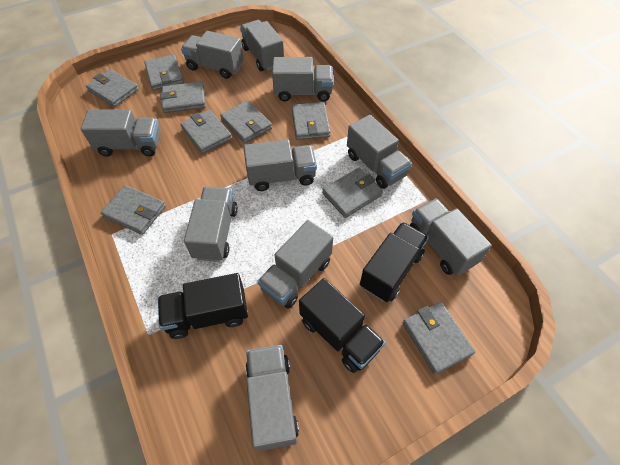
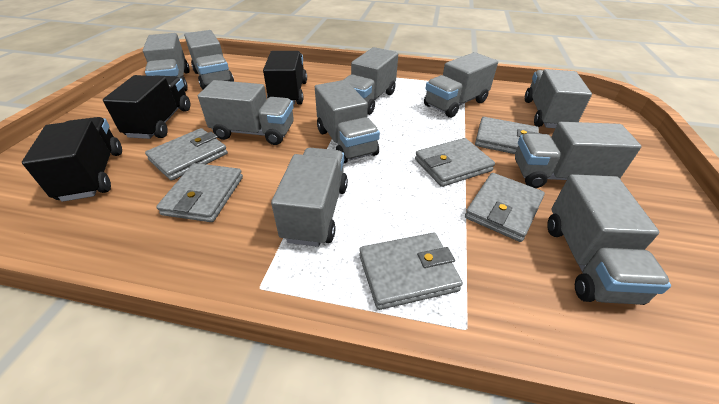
grey wallet: 9 -> 6

